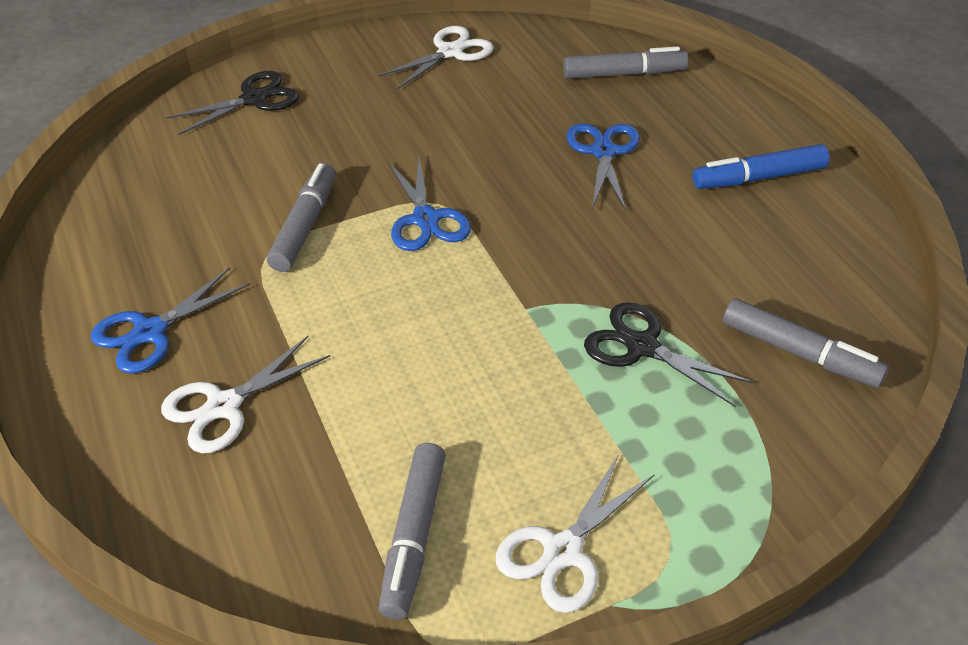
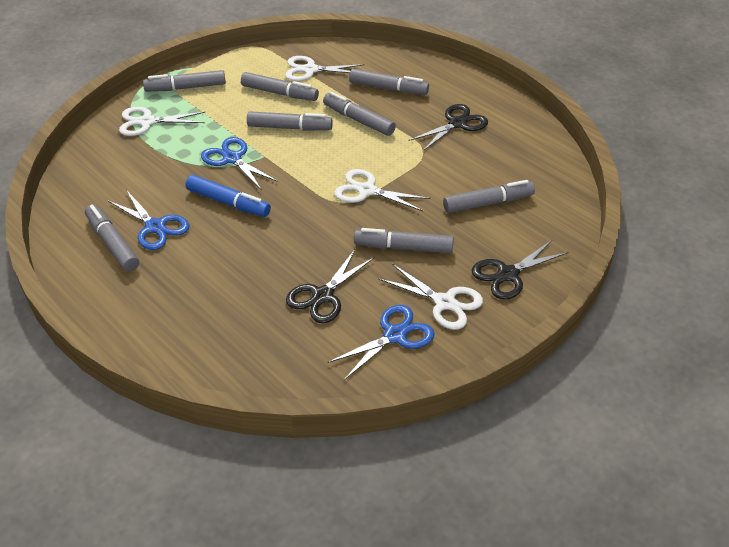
black scissors: 2 -> 3
grey marker: 4 -> 8
white scissors: 3 -> 4

